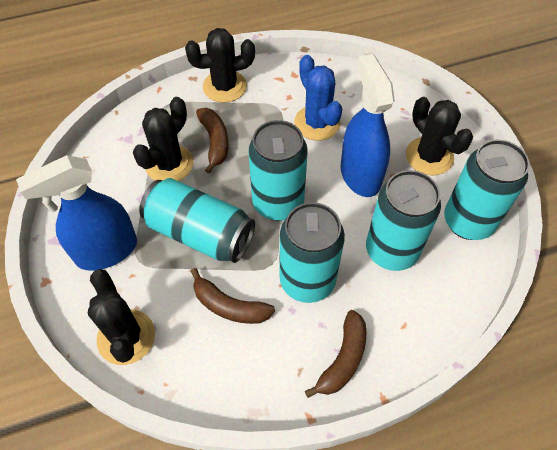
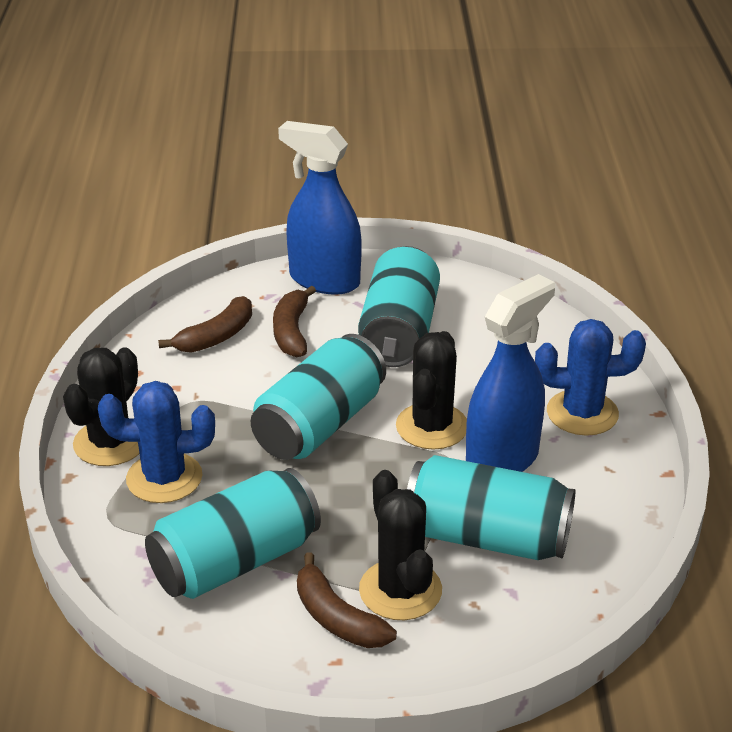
black cactus: 4 -> 3
blue cactus: 1 -> 2
turquoise can: 5 -> 4

